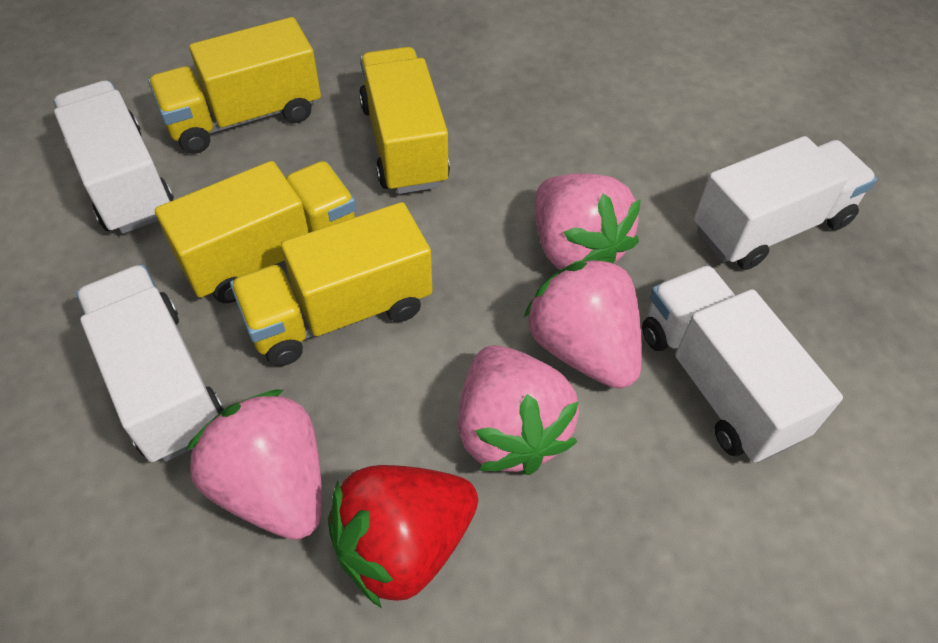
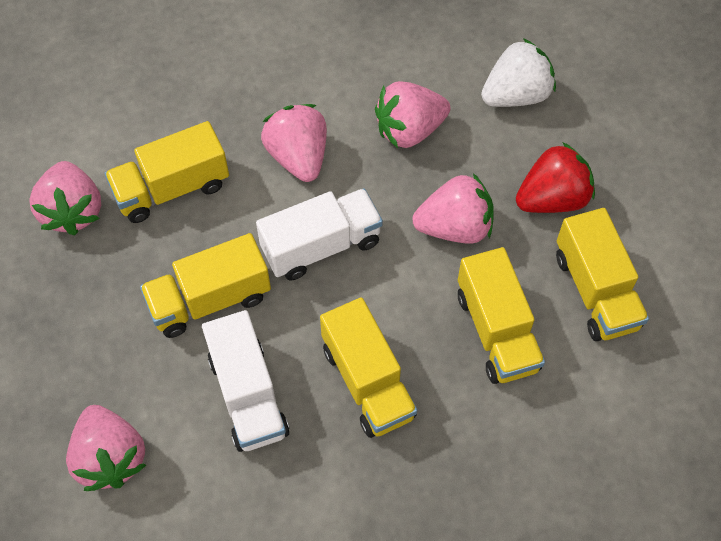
pink strawberry: 4 -> 5
white strawberry: 0 -> 1
white truck: 4 -> 2
yellow truck: 4 -> 5

